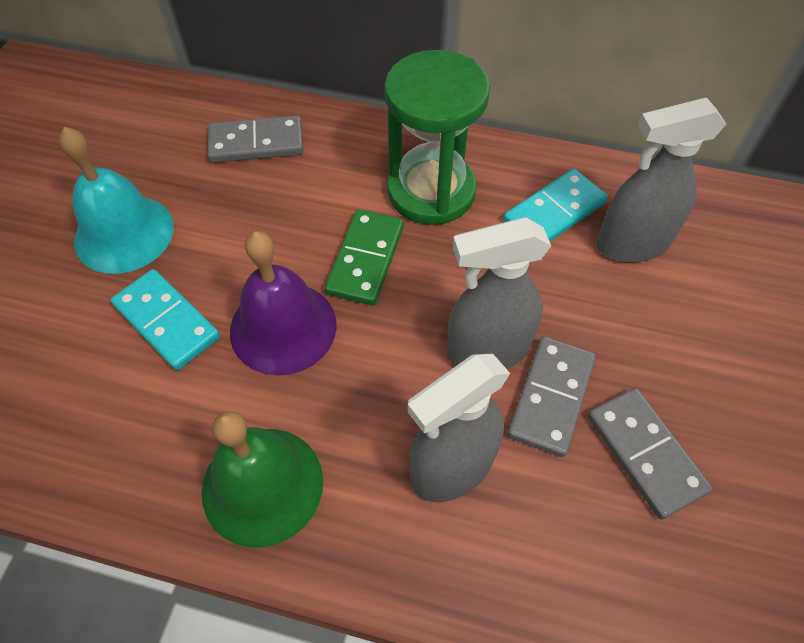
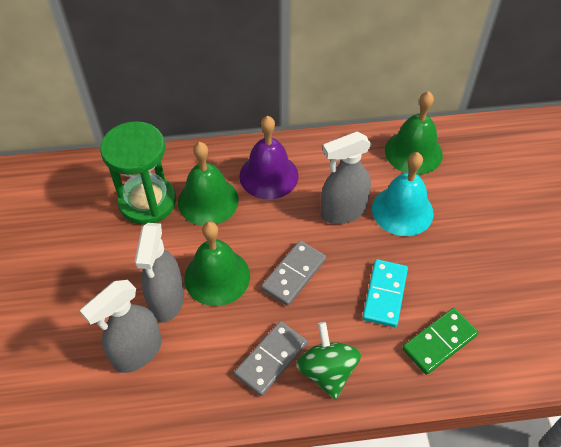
green bell: 1 -> 3
green spinning top: 0 -> 1
grey domino: 3 -> 2
turquoise domino: 2 -> 1

